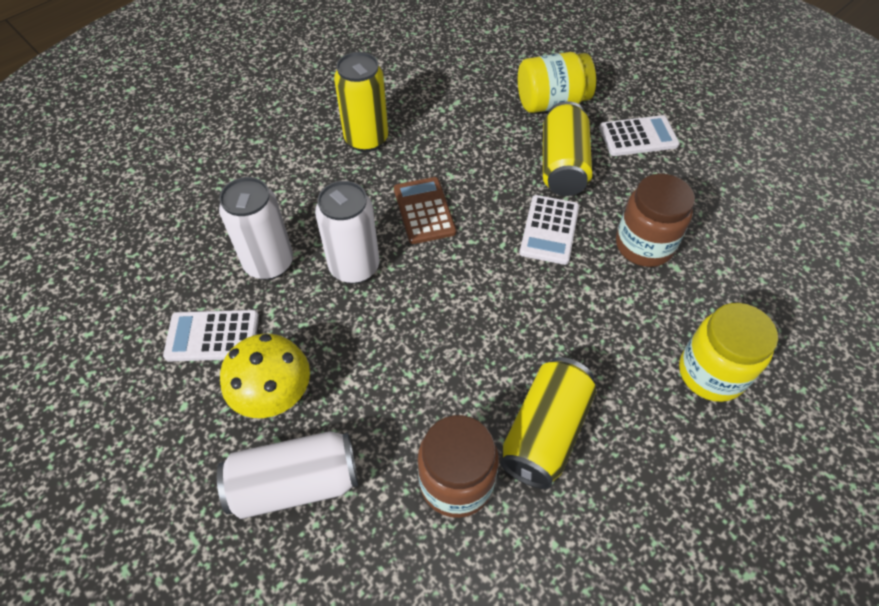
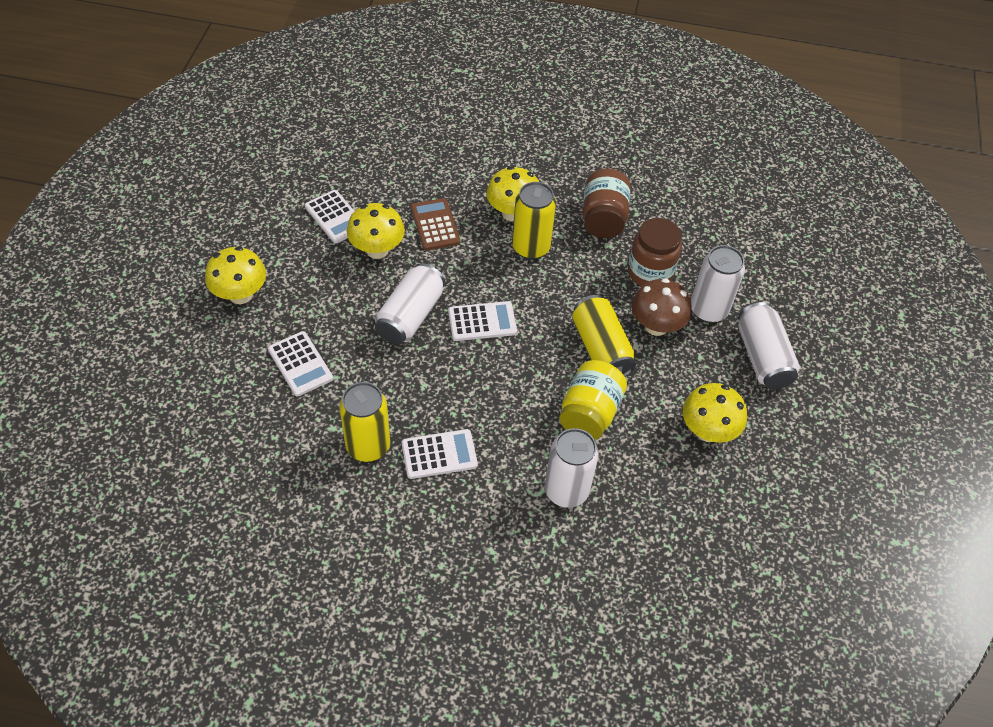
brown mushroom: 0 -> 1
white calculator: 3 -> 4
white can: 3 -> 4
yellow jar: 2 -> 1
yellow mushroom: 1 -> 4

